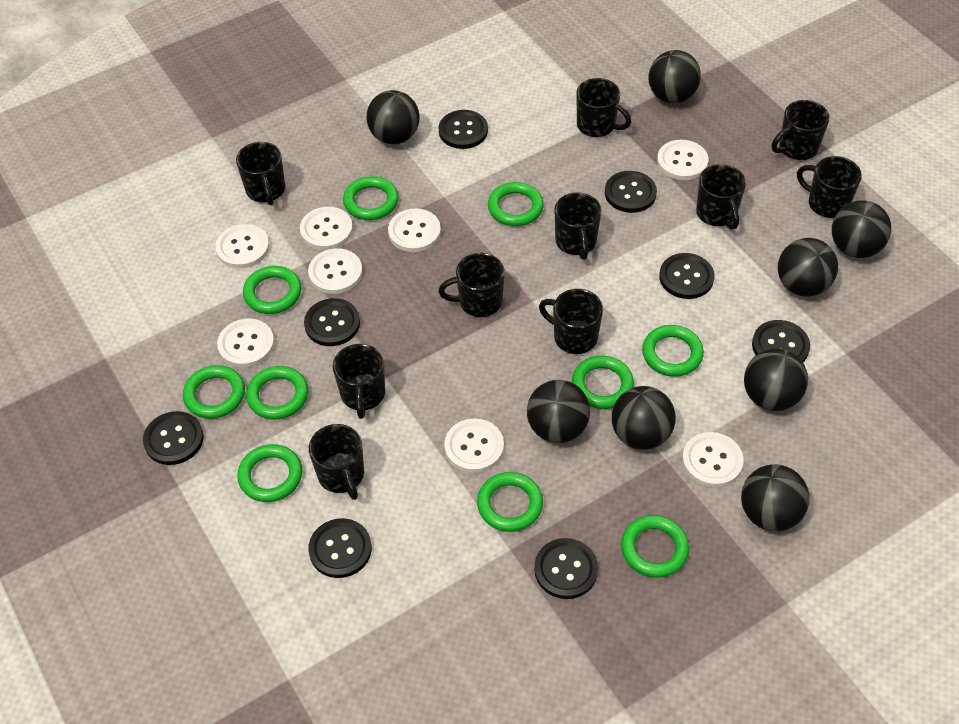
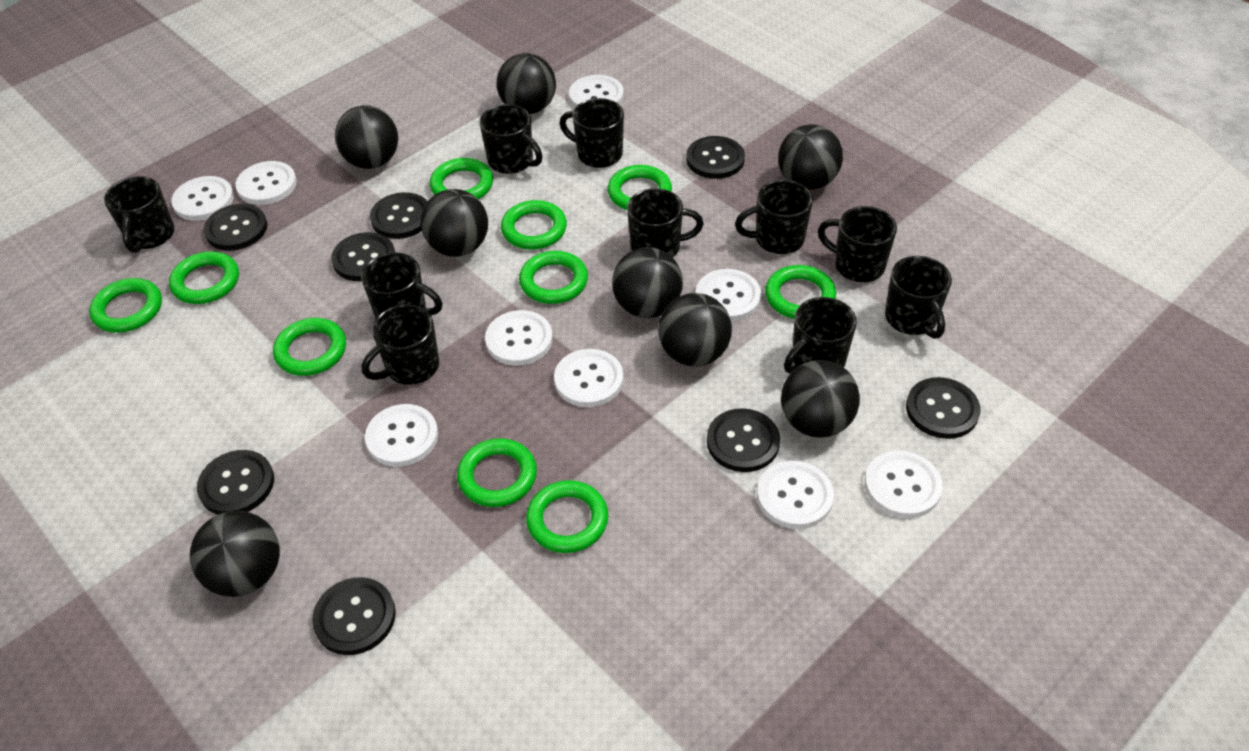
white button: 8 -> 9

